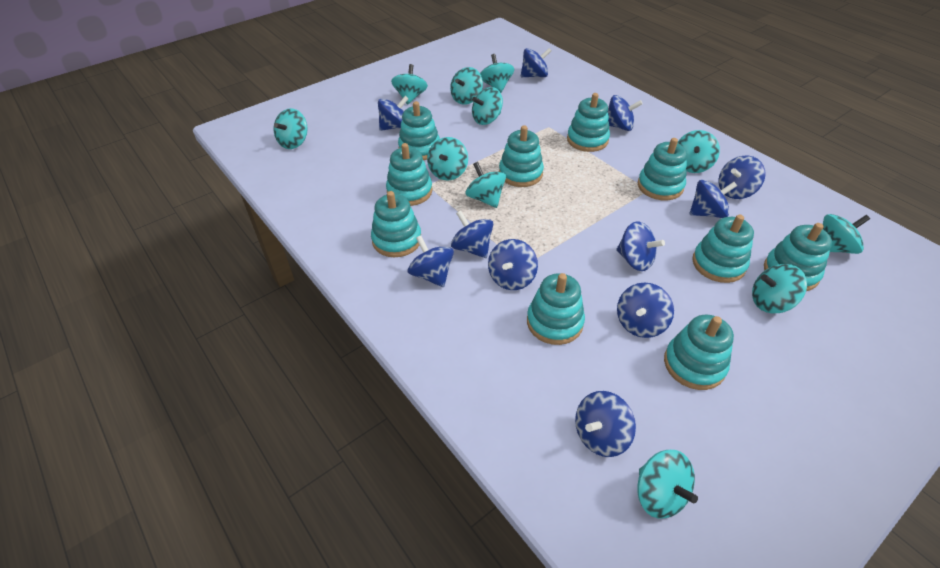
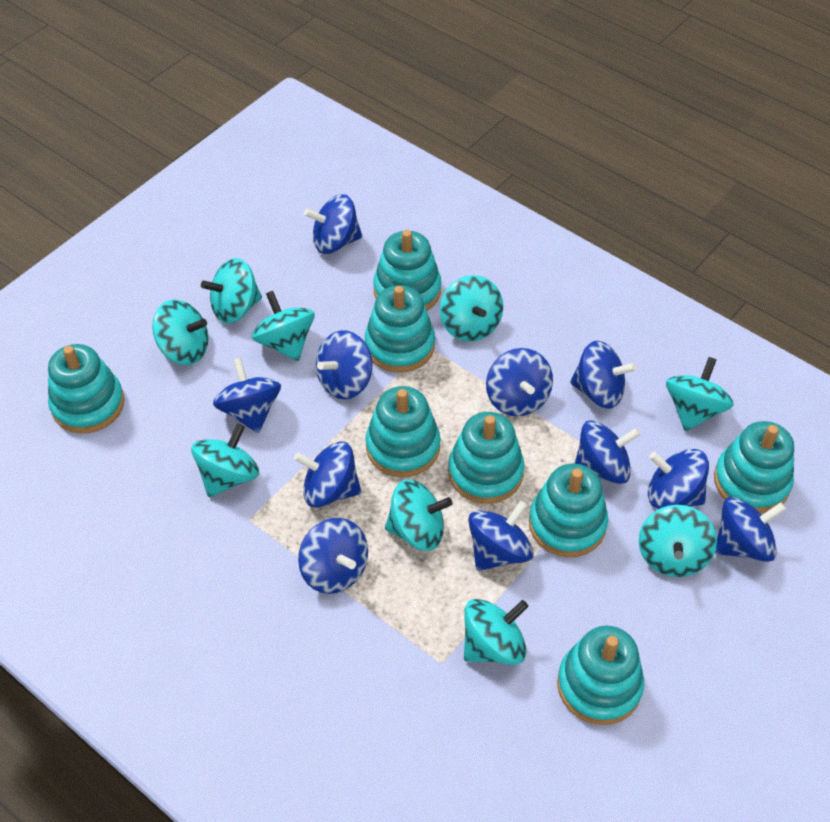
turquoise spinning top: 11 -> 9
turquoise stacking toy: 10 -> 8

